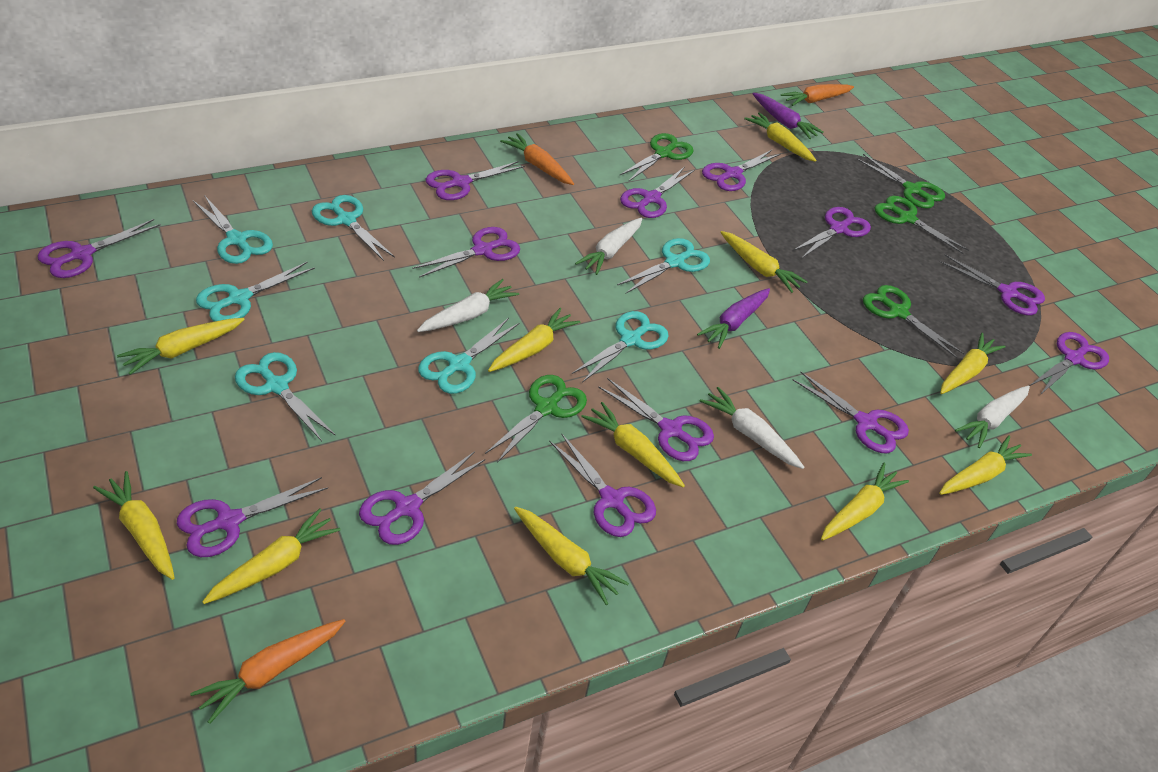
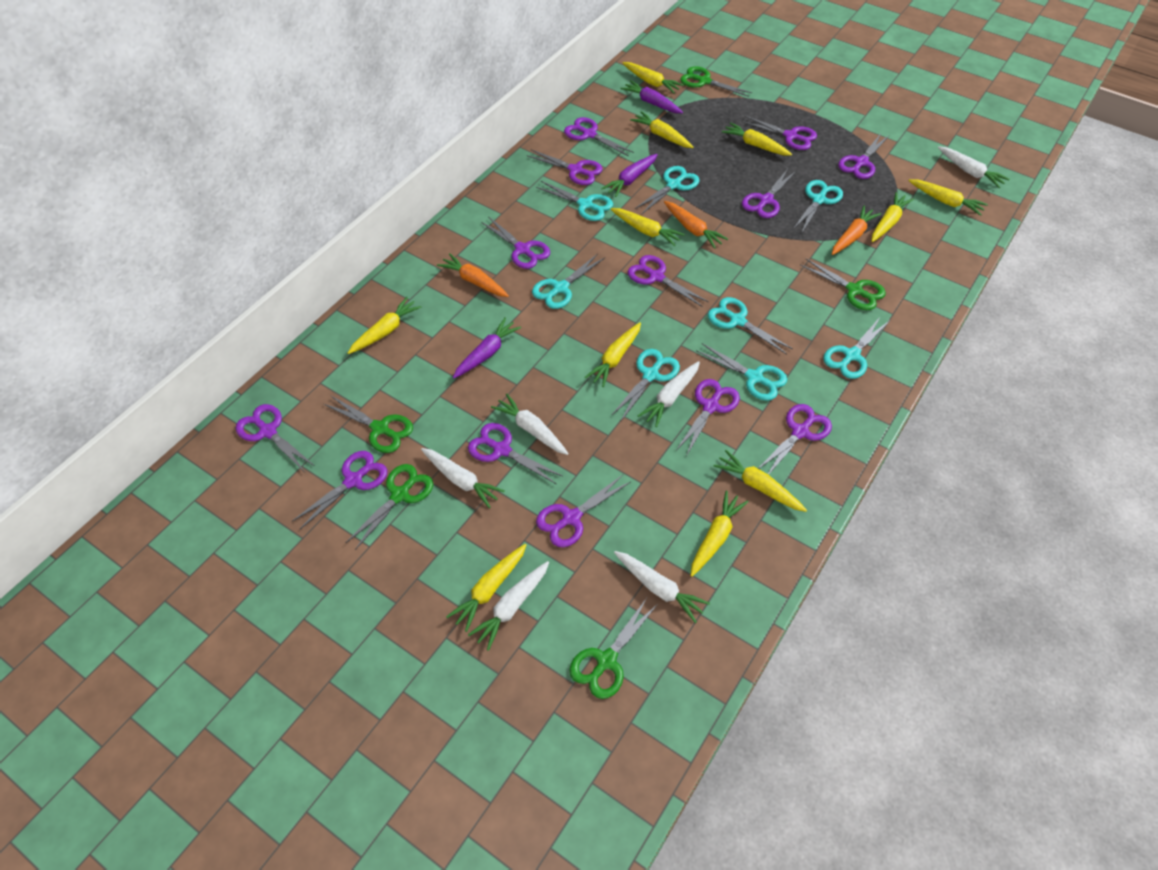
purple carrot: 2 -> 3
turquoise scissors: 7 -> 8
white carrot: 4 -> 6

